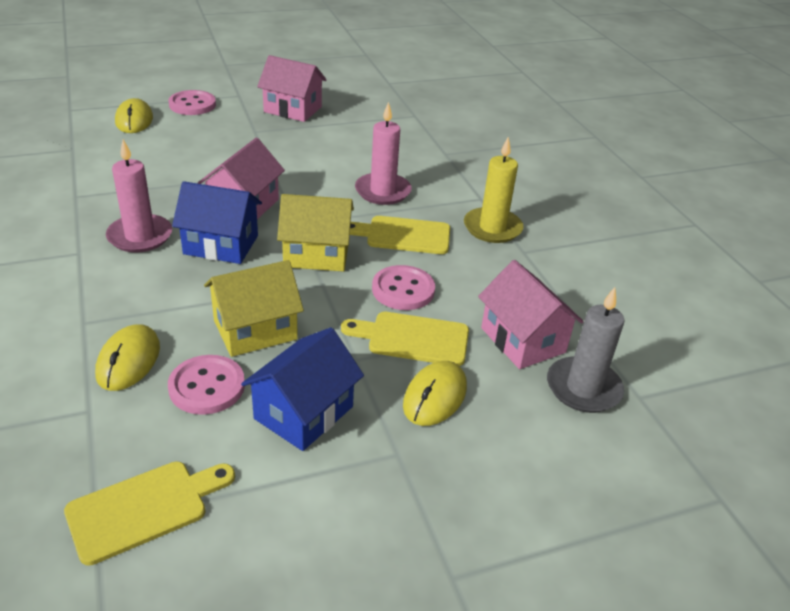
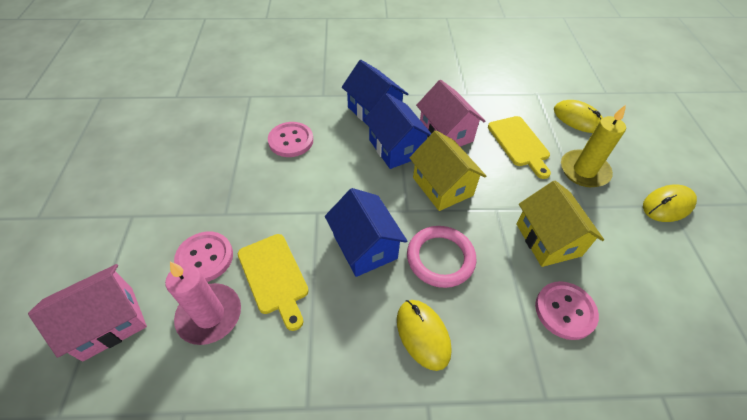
blue house: 2 -> 3
grey candle: 1 -> 0
pink candle: 2 -> 1
pink house: 3 -> 2
pink ring: 0 -> 1
yellow cutting board: 3 -> 2

